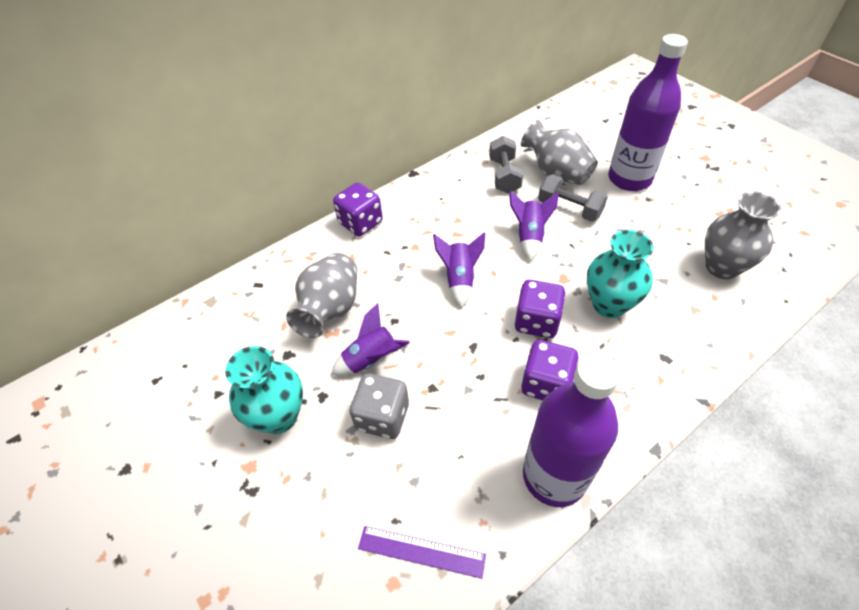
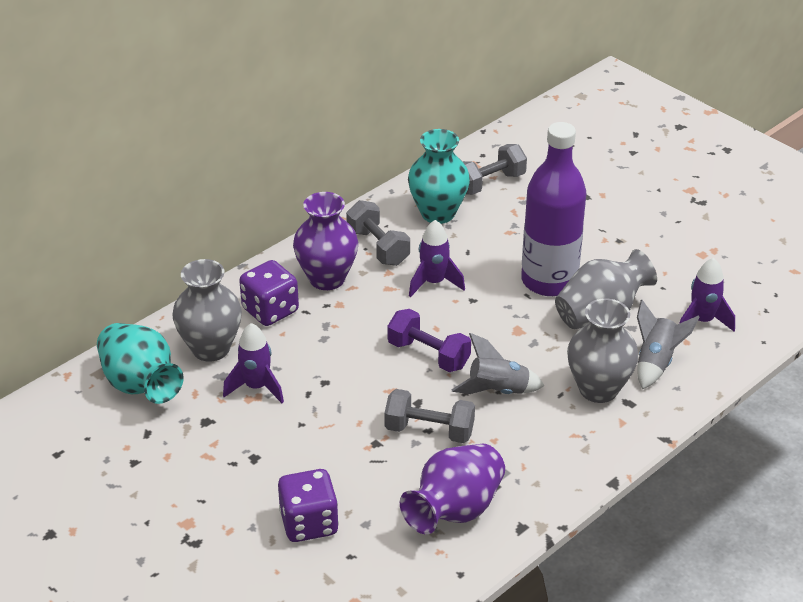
grey dice: 1 -> 0
grey dumbbell: 2 -> 3
grey rocket: 0 -> 2
purple bottle: 2 -> 1
purple dice: 3 -> 2
purple dumbbell: 0 -> 1
purple ruler: 1 -> 0
purple vase: 0 -> 2

